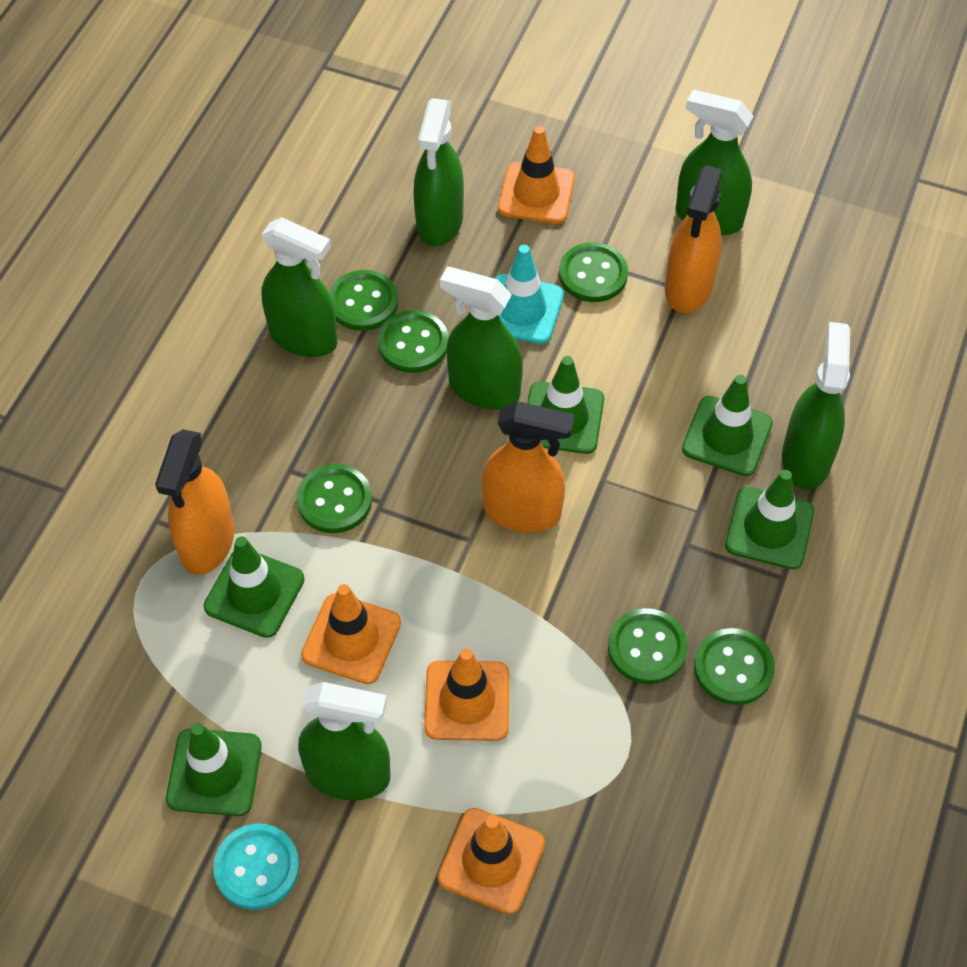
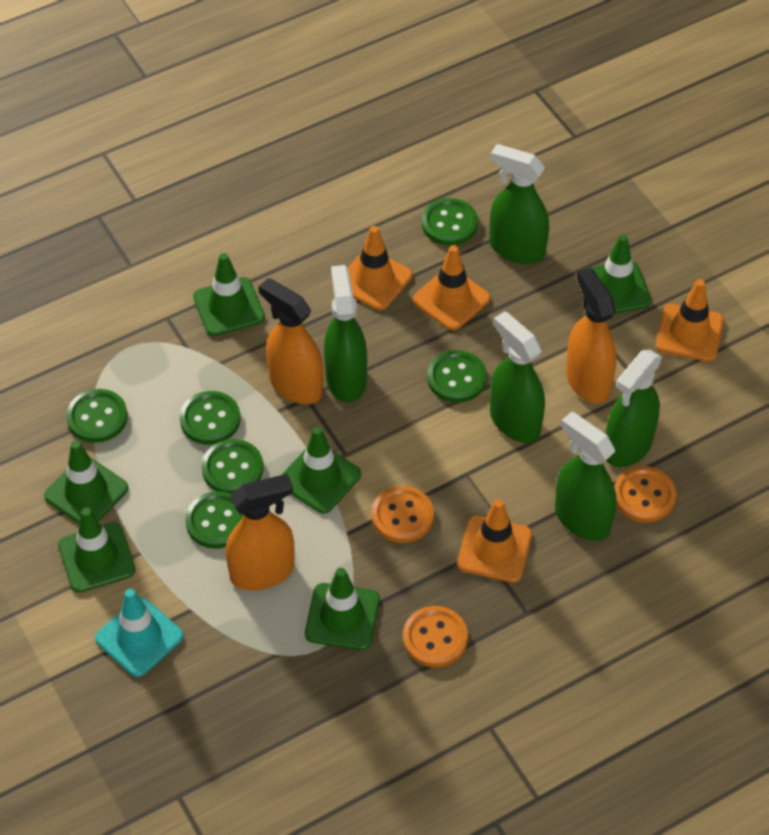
green spray bottle: 6 -> 5
green traffic cone: 5 -> 6
orange button: 0 -> 3
turquoise button: 1 -> 0

